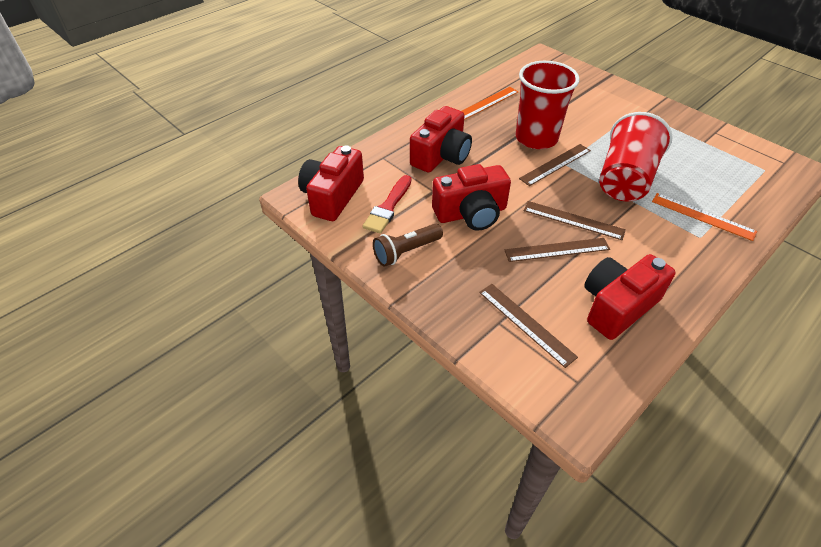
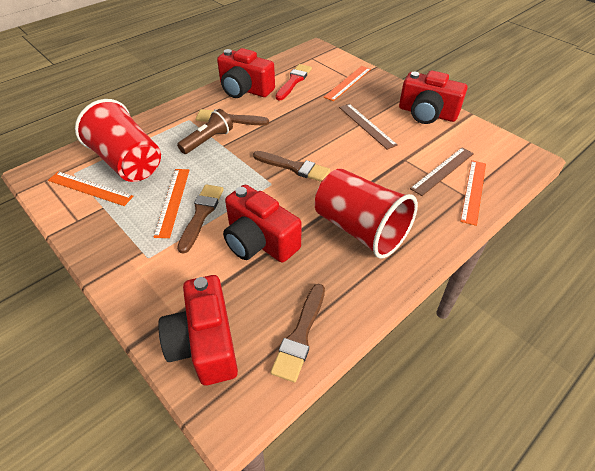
brown brush: 0 -> 4
brown ruler: 4 -> 2
orange ruler: 2 -> 4

